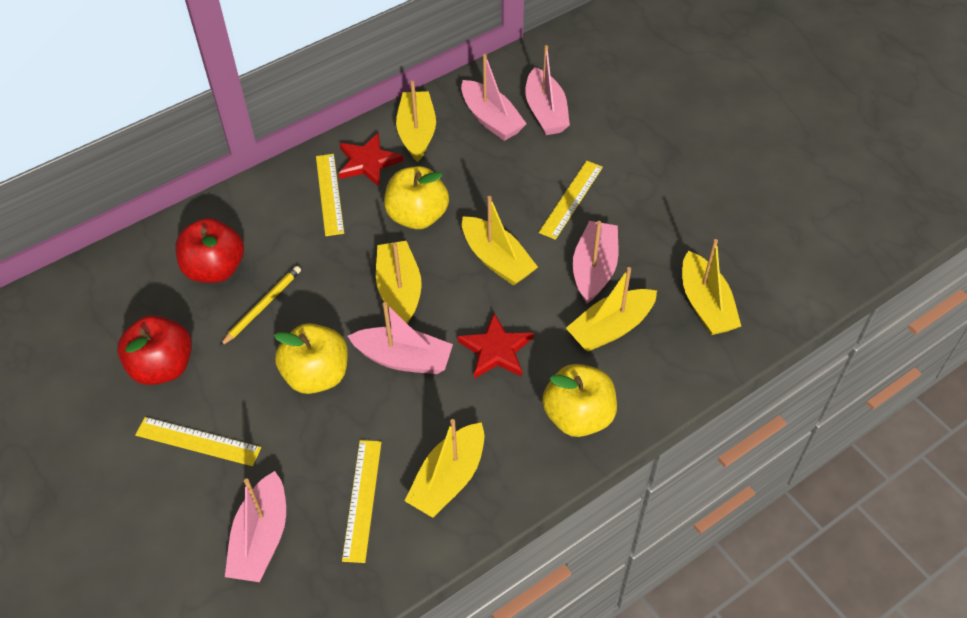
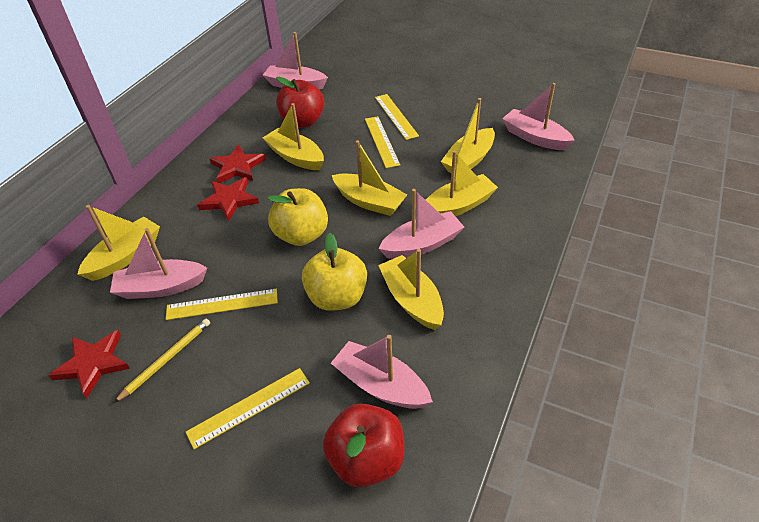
red star: 2 -> 3
yellow apple: 3 -> 2

